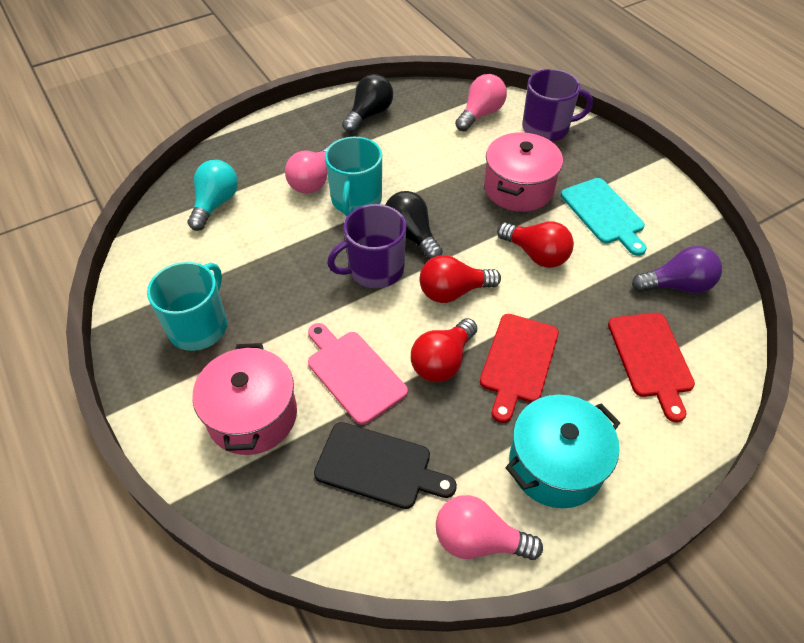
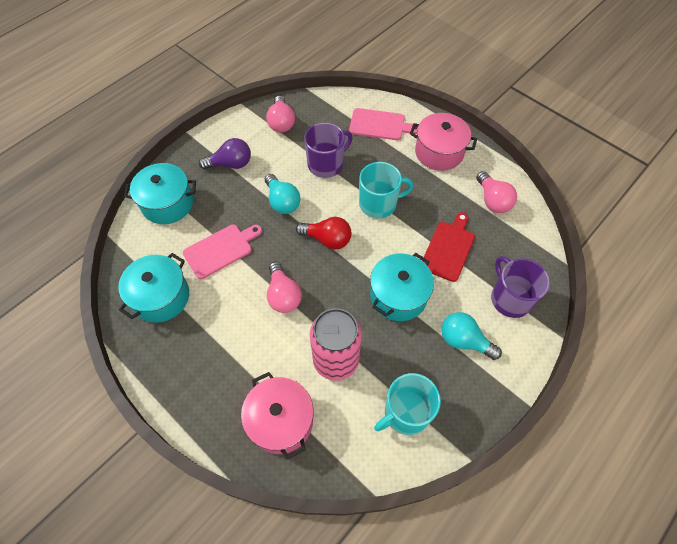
black cutting board: 1 -> 0
black light bulb: 2 -> 0
pink can: 0 -> 1
pink cutting board: 1 -> 2
red cutting board: 2 -> 1
red light bulb: 3 -> 1
turquoise cutting board: 1 -> 0
turquoise light bulb: 1 -> 2
turquoise pot: 1 -> 3

